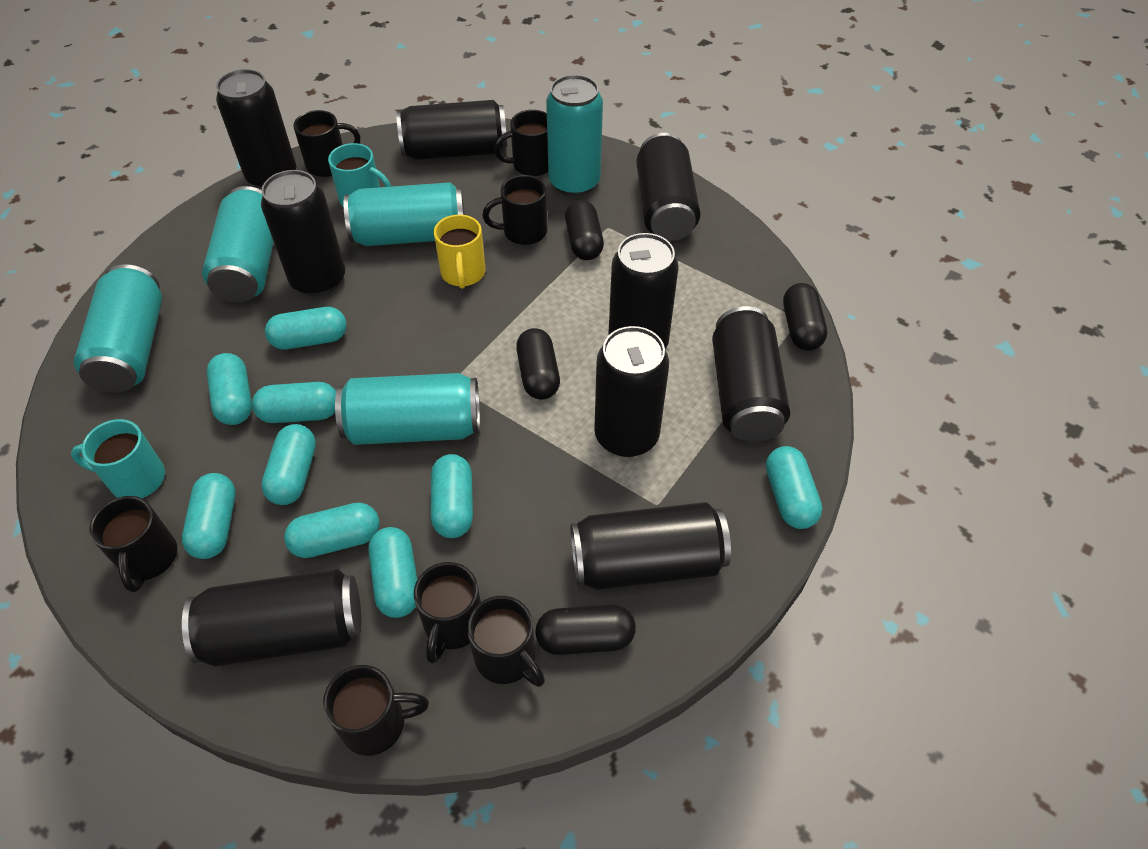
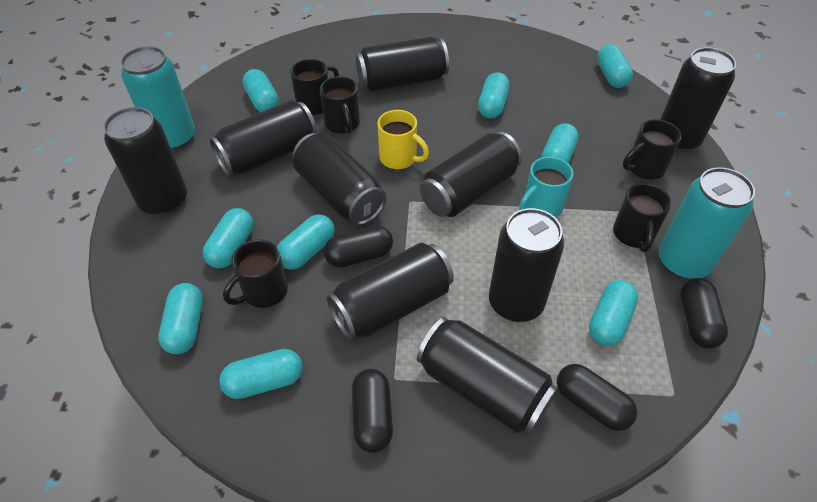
black mug: 7 -> 5
turquoise can: 5 -> 2
turquoise mug: 2 -> 1

